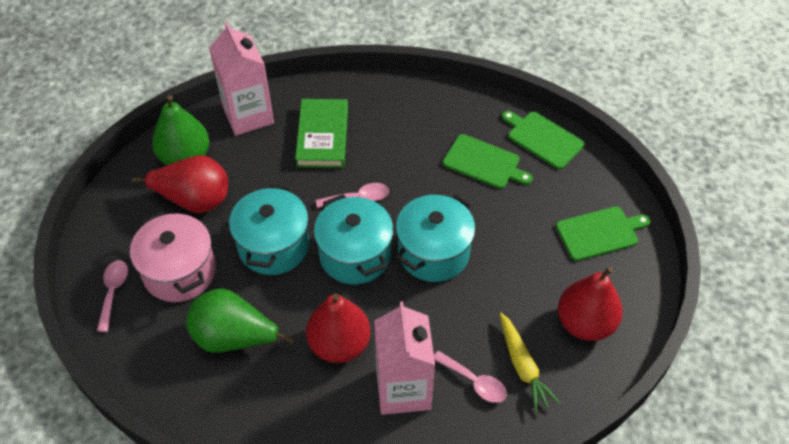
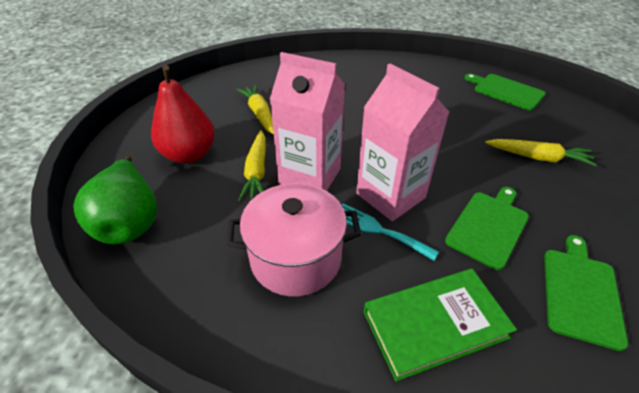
green pear: 2 -> 1
pink spoon: 3 -> 0
red pear: 3 -> 1
turquoise fork: 0 -> 1
turquoise pot: 3 -> 0
yellow carrot: 1 -> 3

